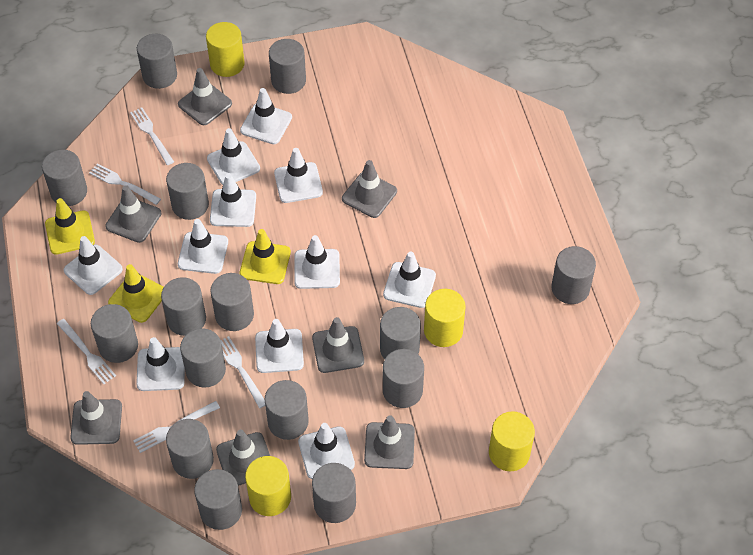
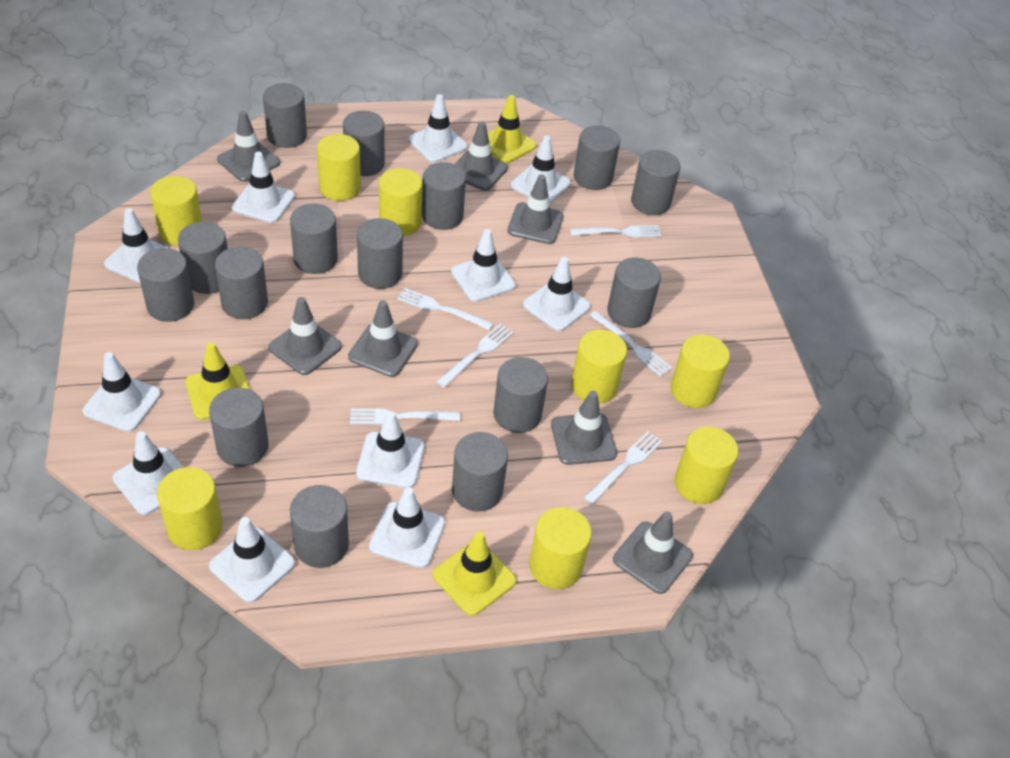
white fork: 5 -> 6
yellow cylinder: 4 -> 8

